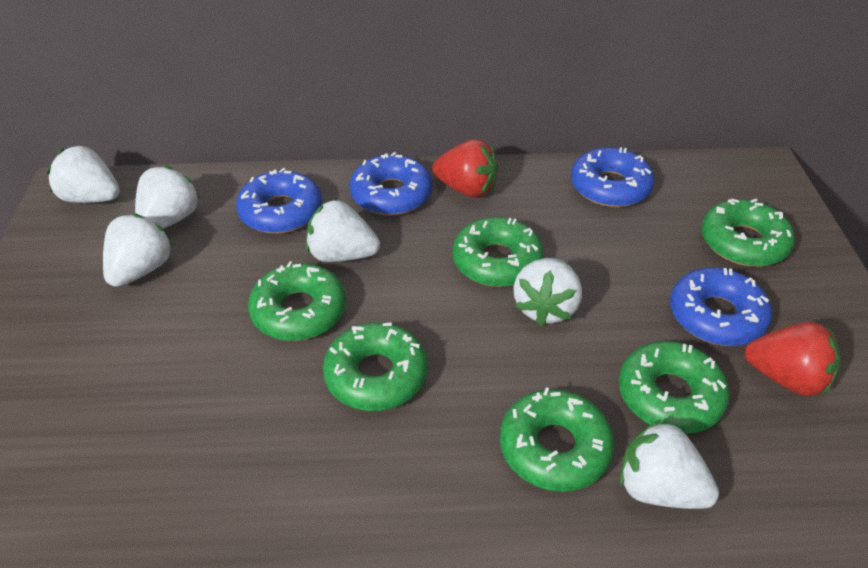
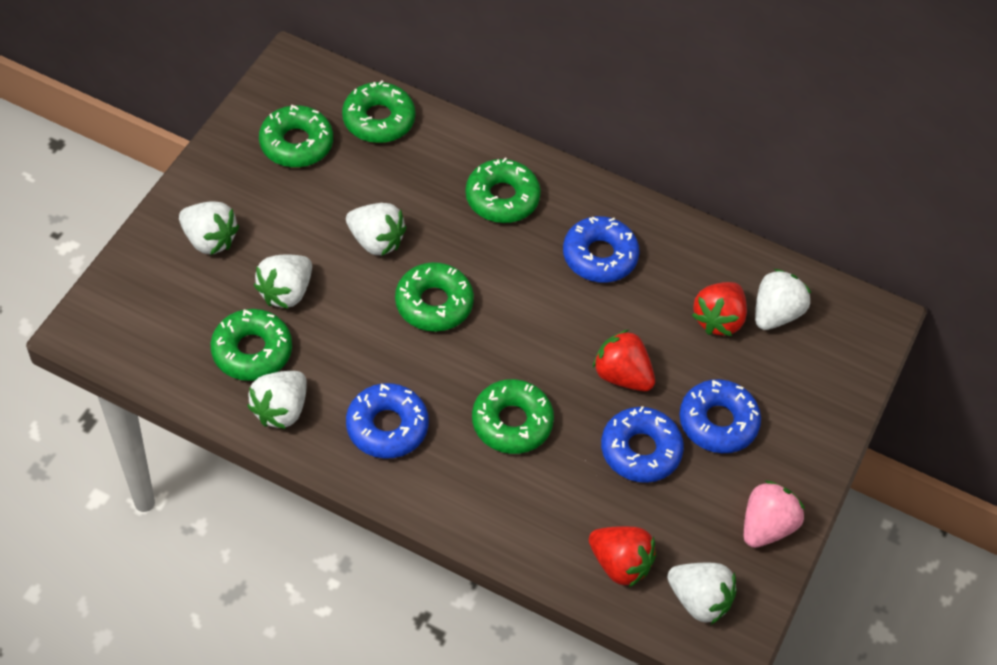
pink strawberry: 0 -> 1
red strawberry: 2 -> 3

